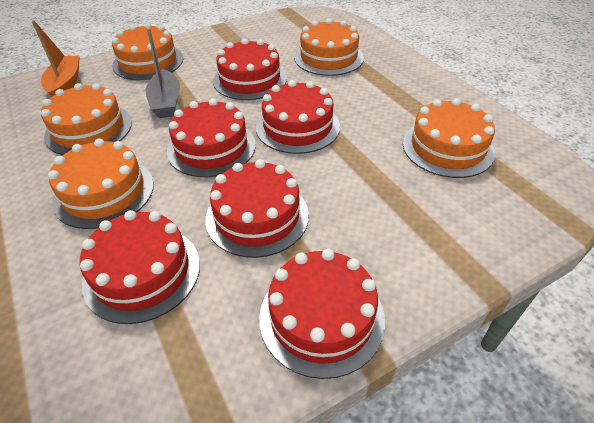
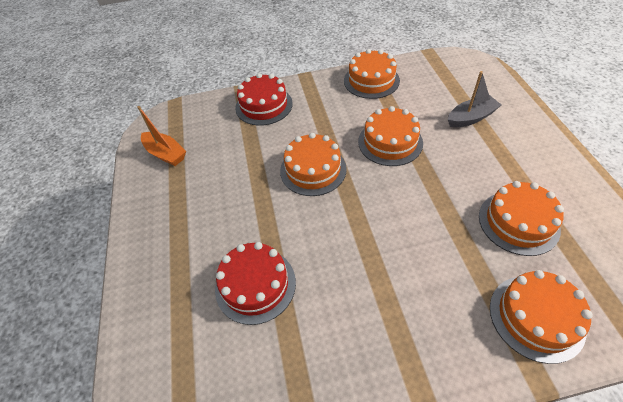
red cake: 6 -> 2

